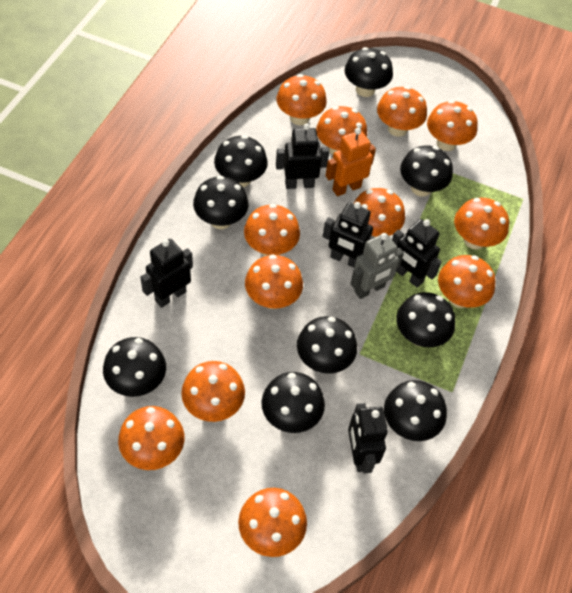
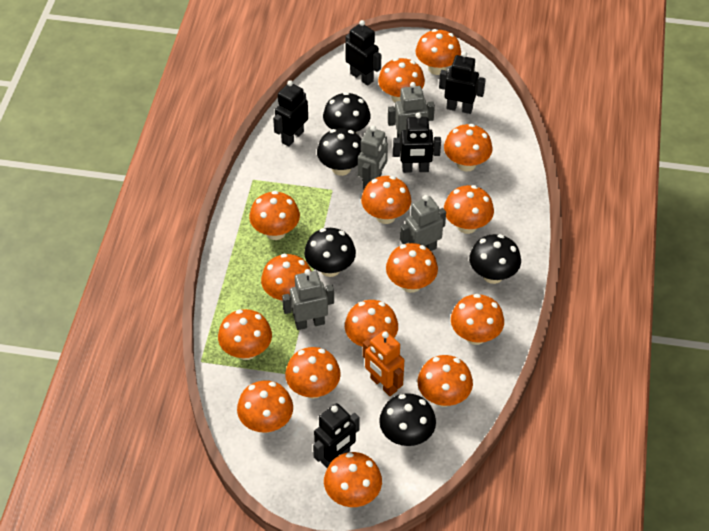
black mushroom: 9 -> 5
grey robot: 1 -> 4
orange mushroom: 12 -> 15

